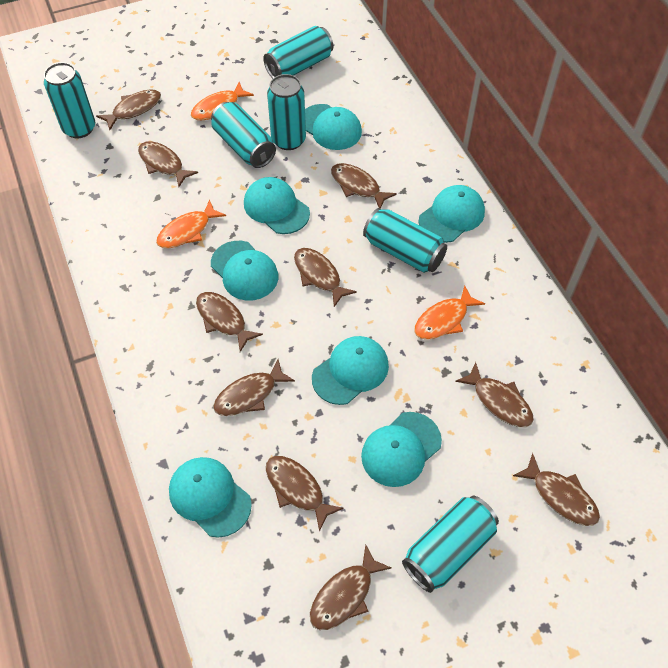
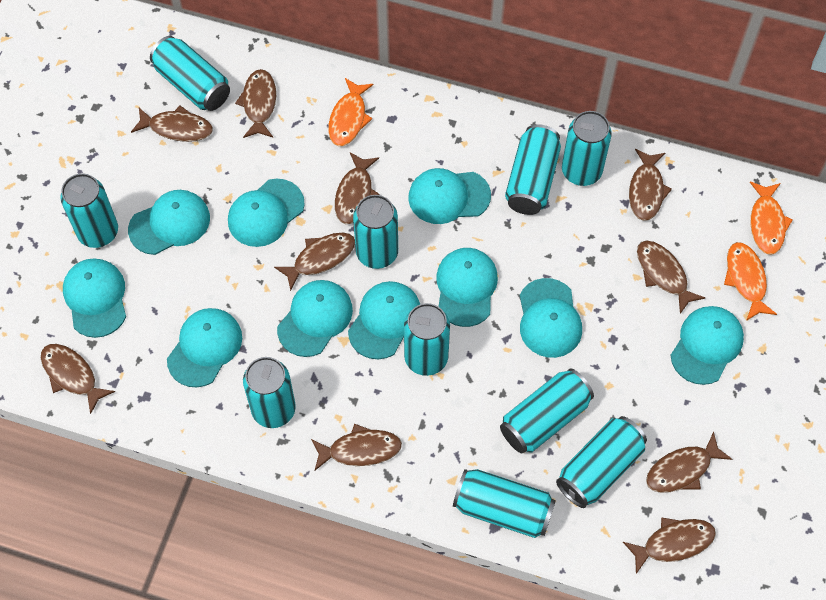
turquoise can: 6 -> 10
turquoise cap: 7 -> 10

